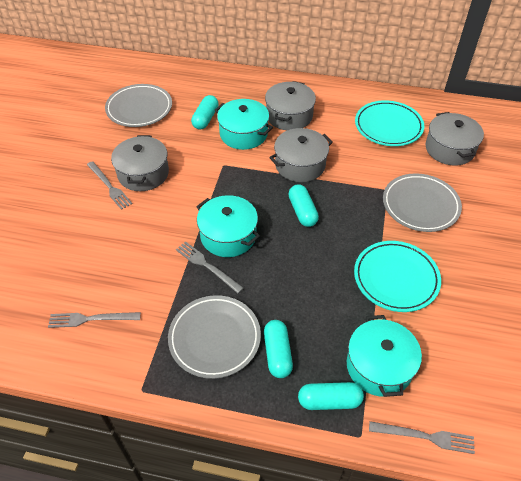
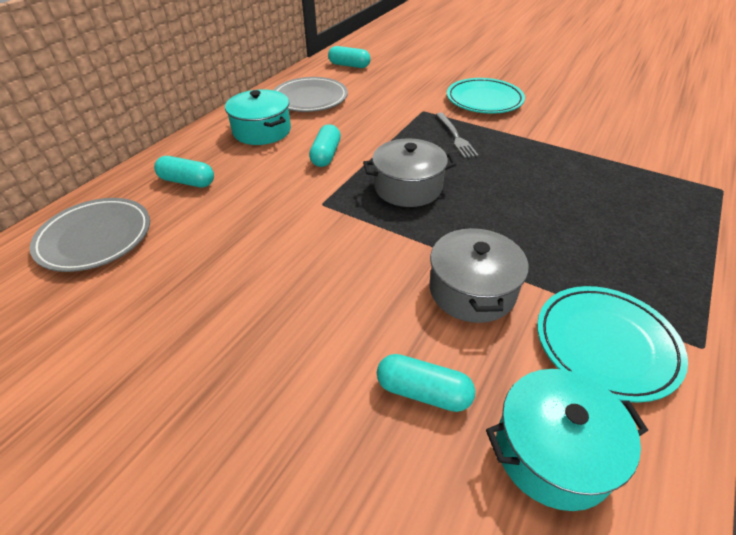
grey fork: 4 -> 1
grey plate: 3 -> 2
grey pot: 4 -> 2
turquoise pot: 3 -> 2

